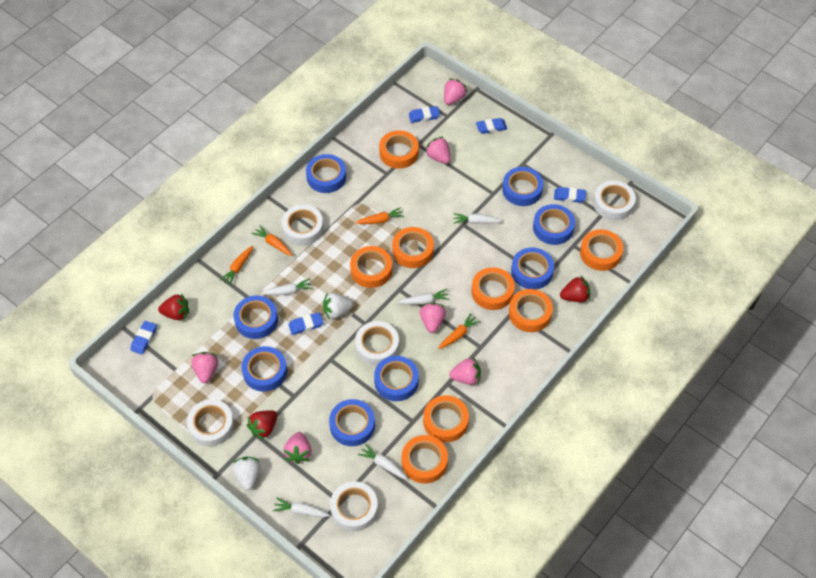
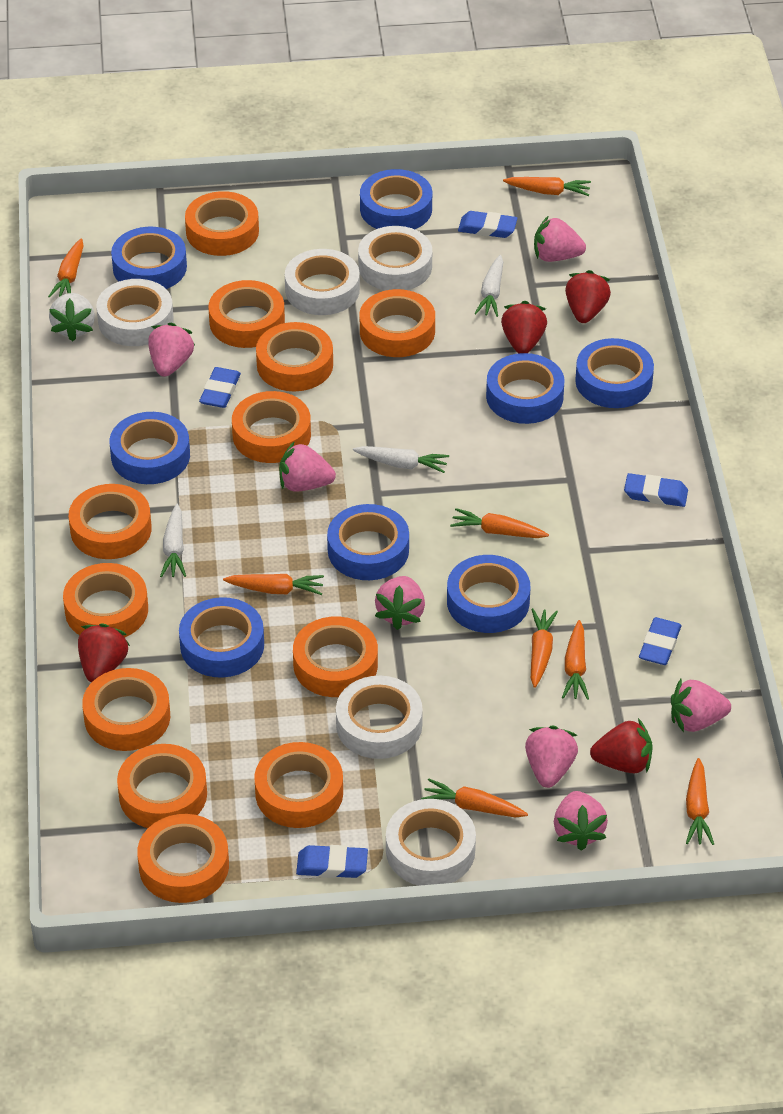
orange carrot: 4 -> 8
orange tape: 8 -> 12
pink strawberry: 6 -> 7
red strawberry: 3 -> 4
white carrot: 5 -> 3
white strawberry: 2 -> 1

